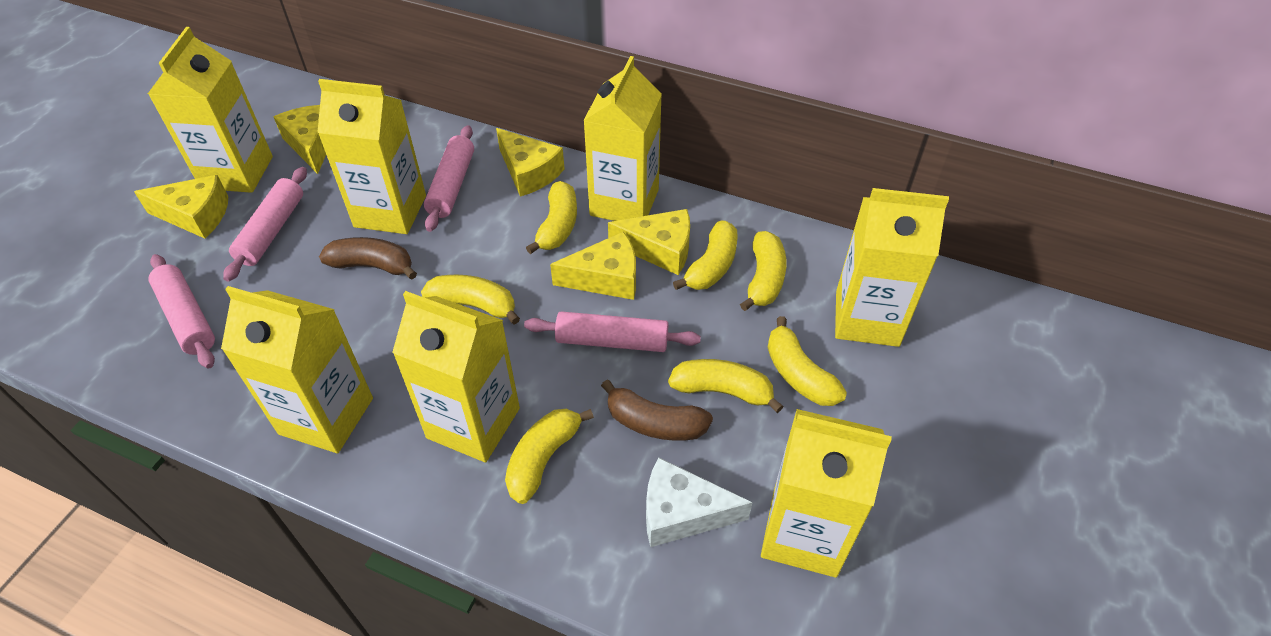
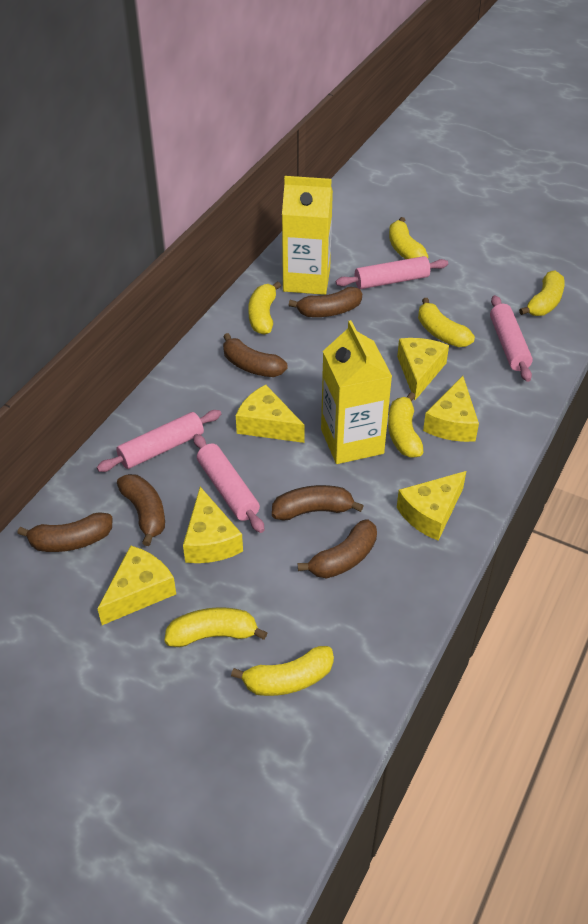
brown banana: 2 -> 6
white cheese: 1 -> 0
yellow carton: 7 -> 2
yellow cheese: 5 -> 6

